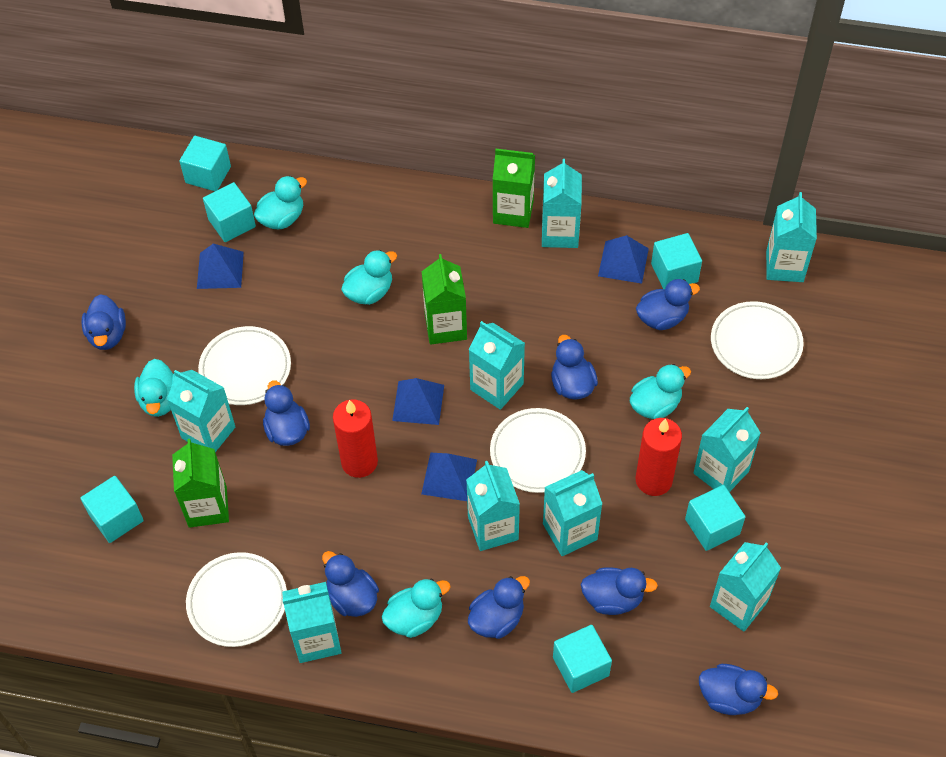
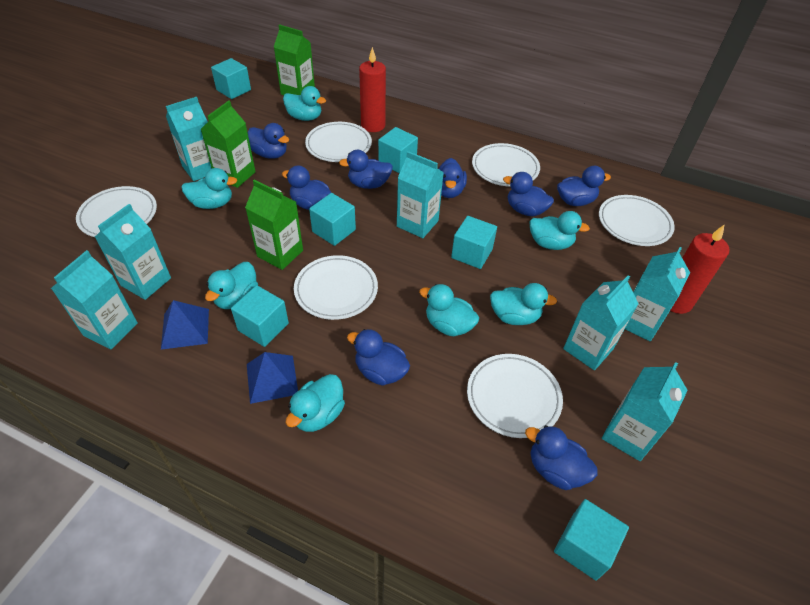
blue pyramid: 4 -> 2
turquoise carton: 9 -> 7
turquoise duck: 5 -> 7
white plate: 4 -> 6

